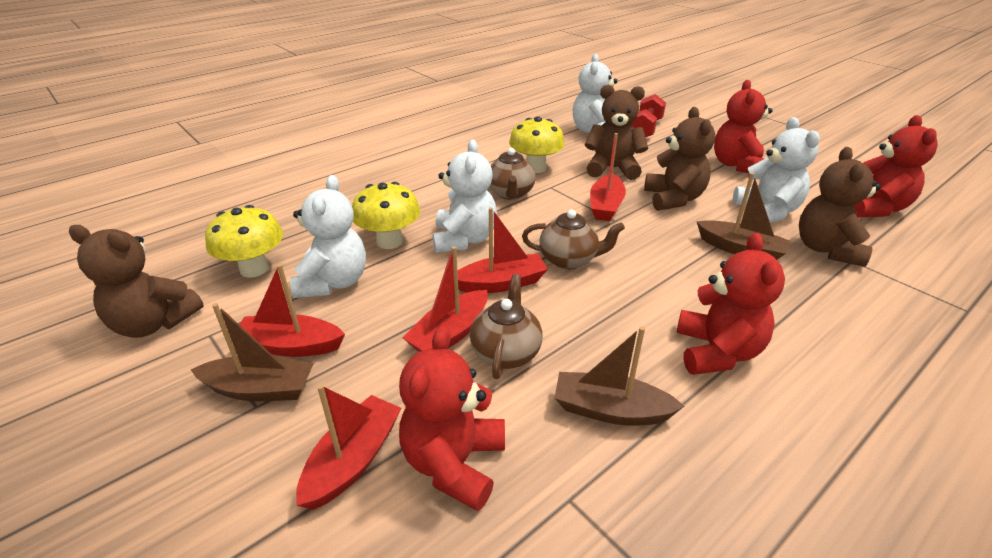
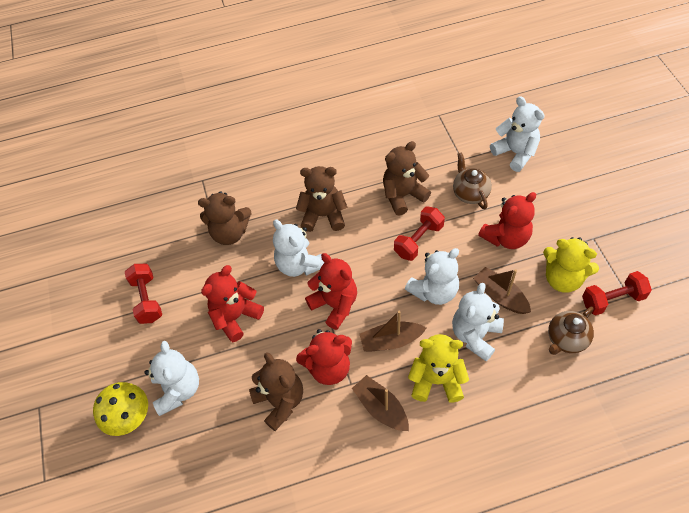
brown teapot: 3 -> 2
red boat: 5 -> 0
red dumbbell: 1 -> 3
white teddy bear: 4 -> 5
yellow mushroom: 3 -> 1
yellow teddy bear: 0 -> 2

